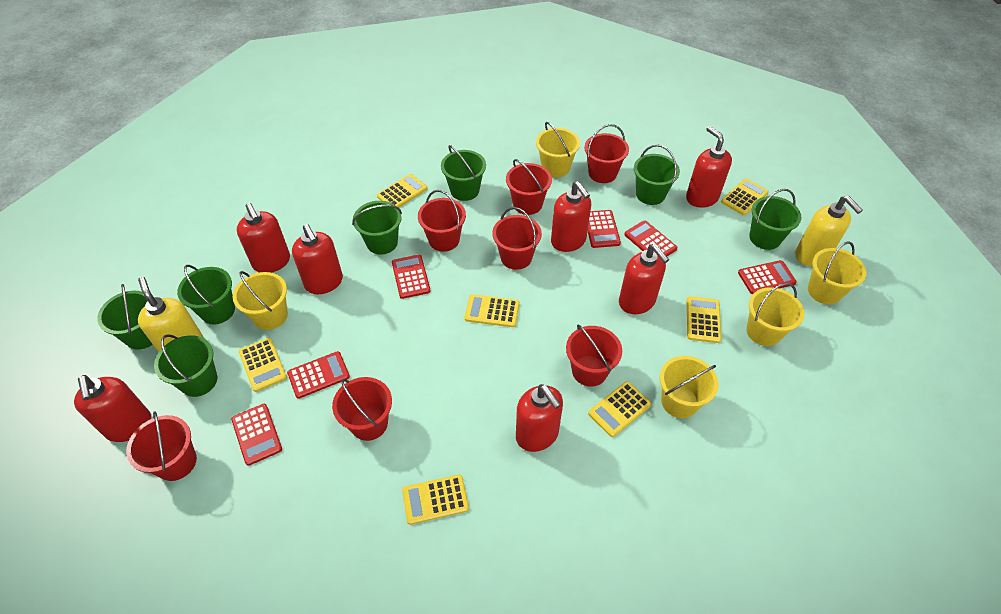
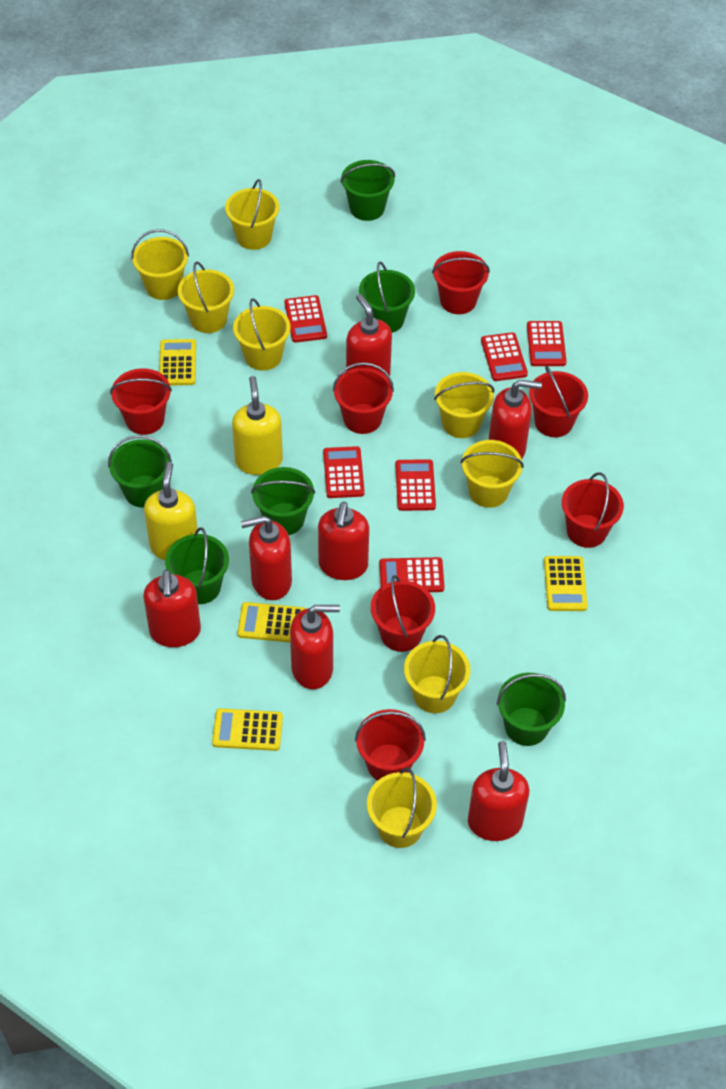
green bucket: 7 -> 6
yellow bucket: 5 -> 8
yellow calculator: 7 -> 4

